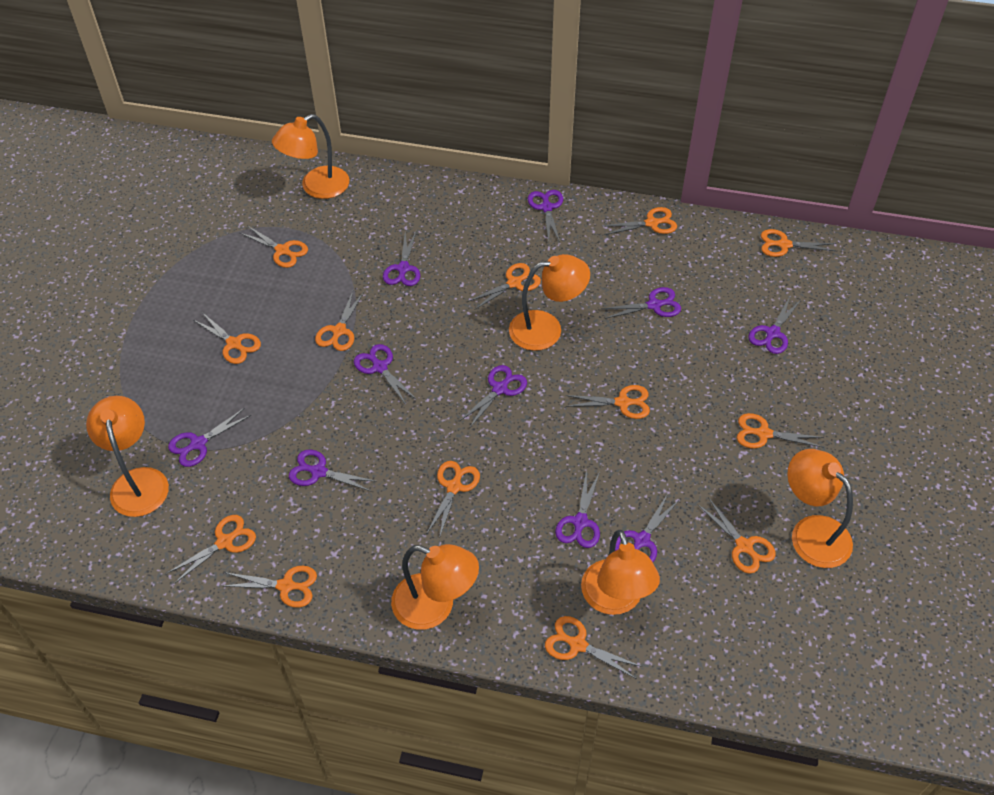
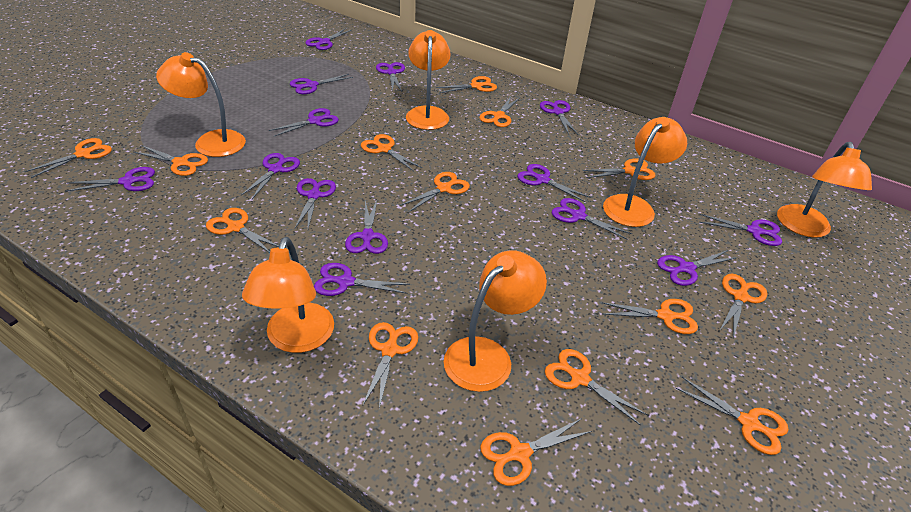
orange scissors: 13 -> 14
purple scissors: 10 -> 14

